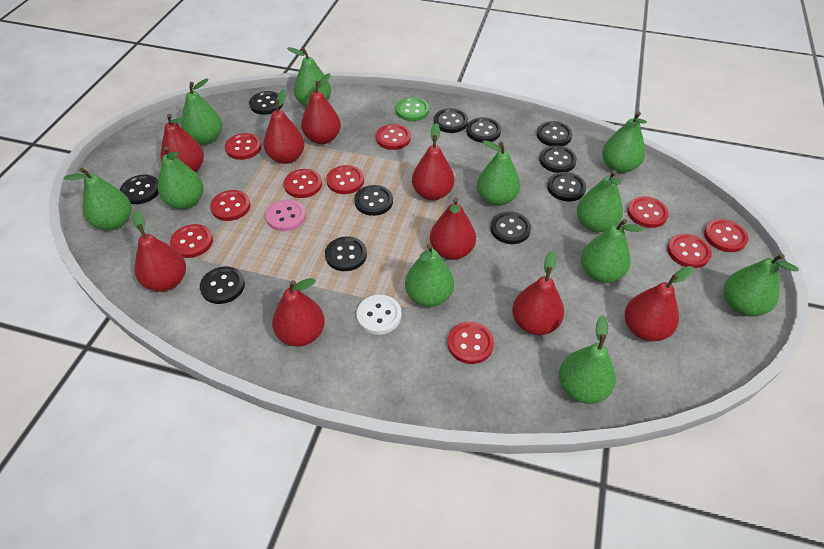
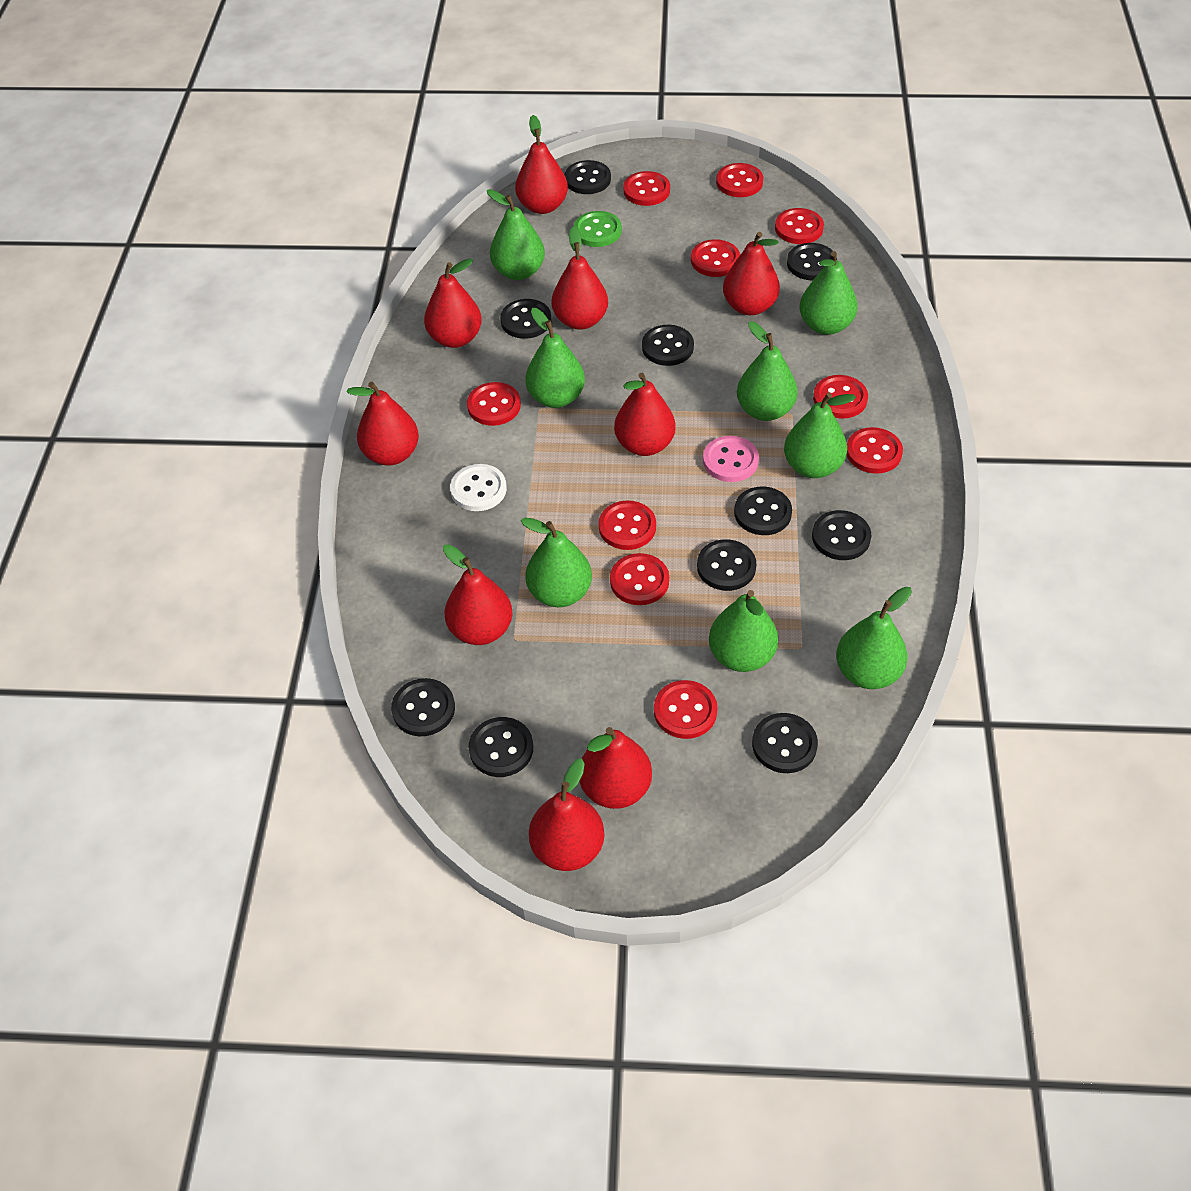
black button: 11 -> 10
green pear: 11 -> 8

